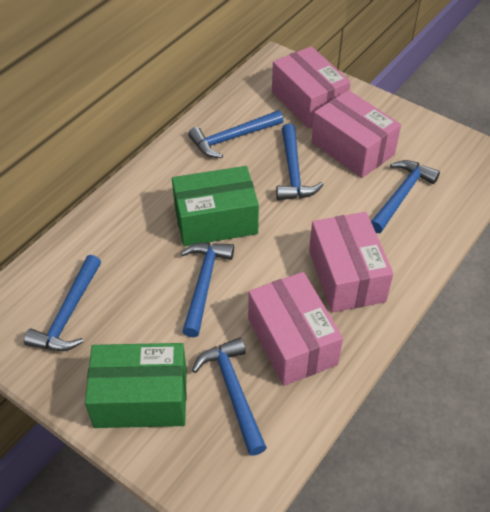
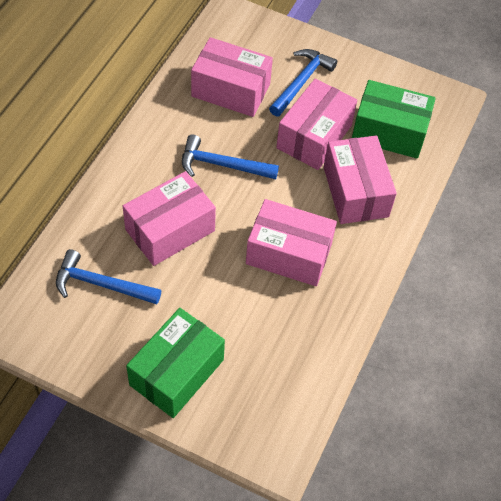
blue hammer: 6 -> 3
pink box: 4 -> 5

